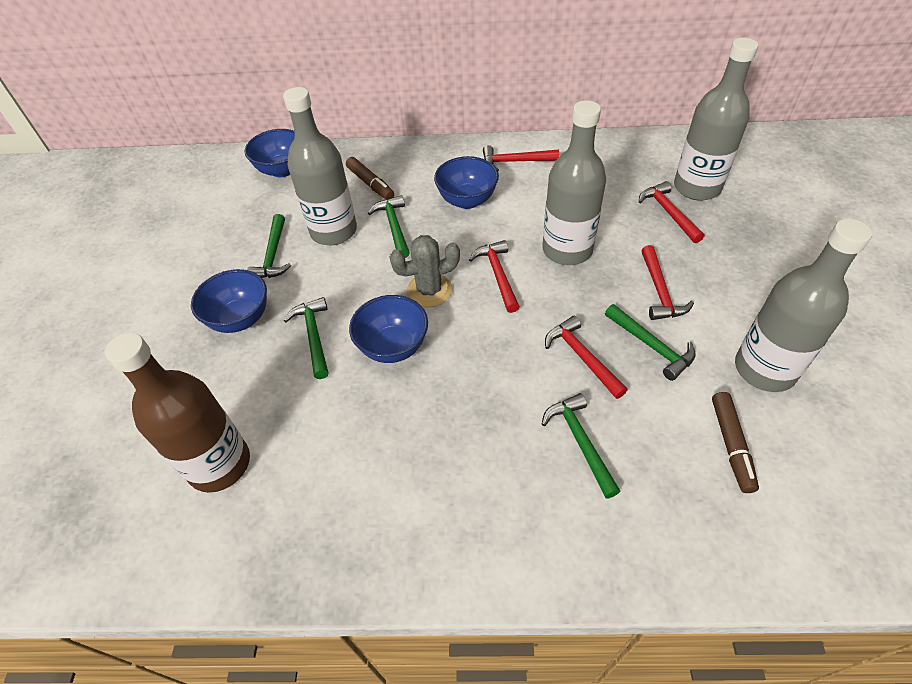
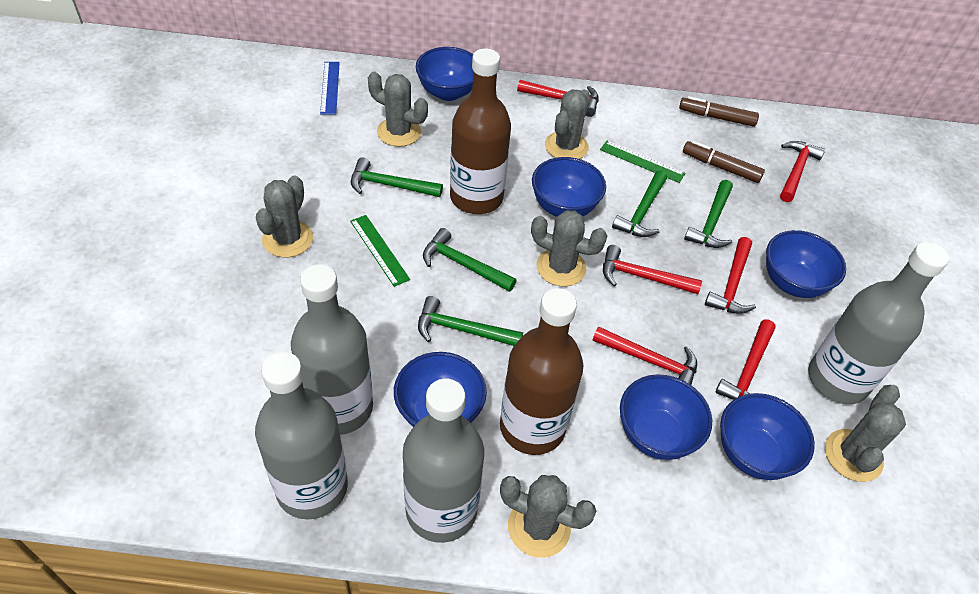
blue bowl: 4 -> 6
blue ruler: 0 -> 1
brown bottle: 1 -> 2
green ruler: 0 -> 2
grey cactus: 1 -> 6
red hammer: 5 -> 6

